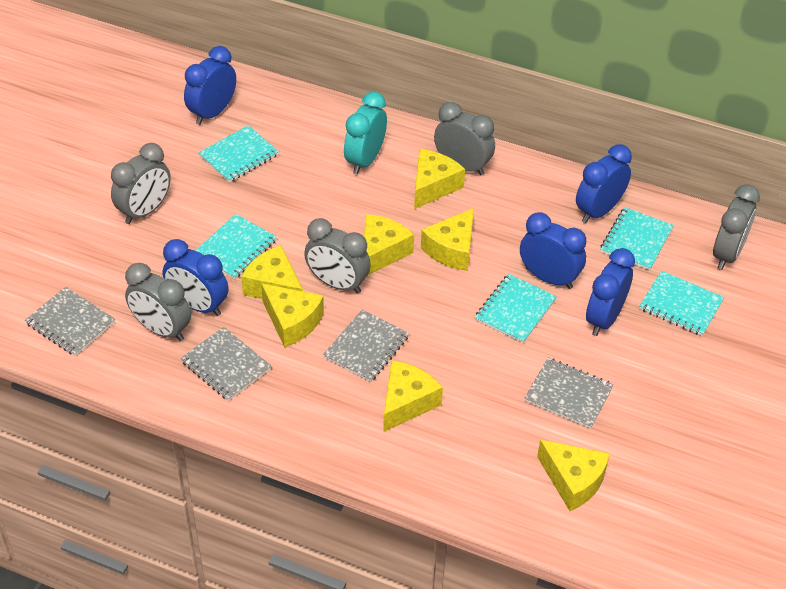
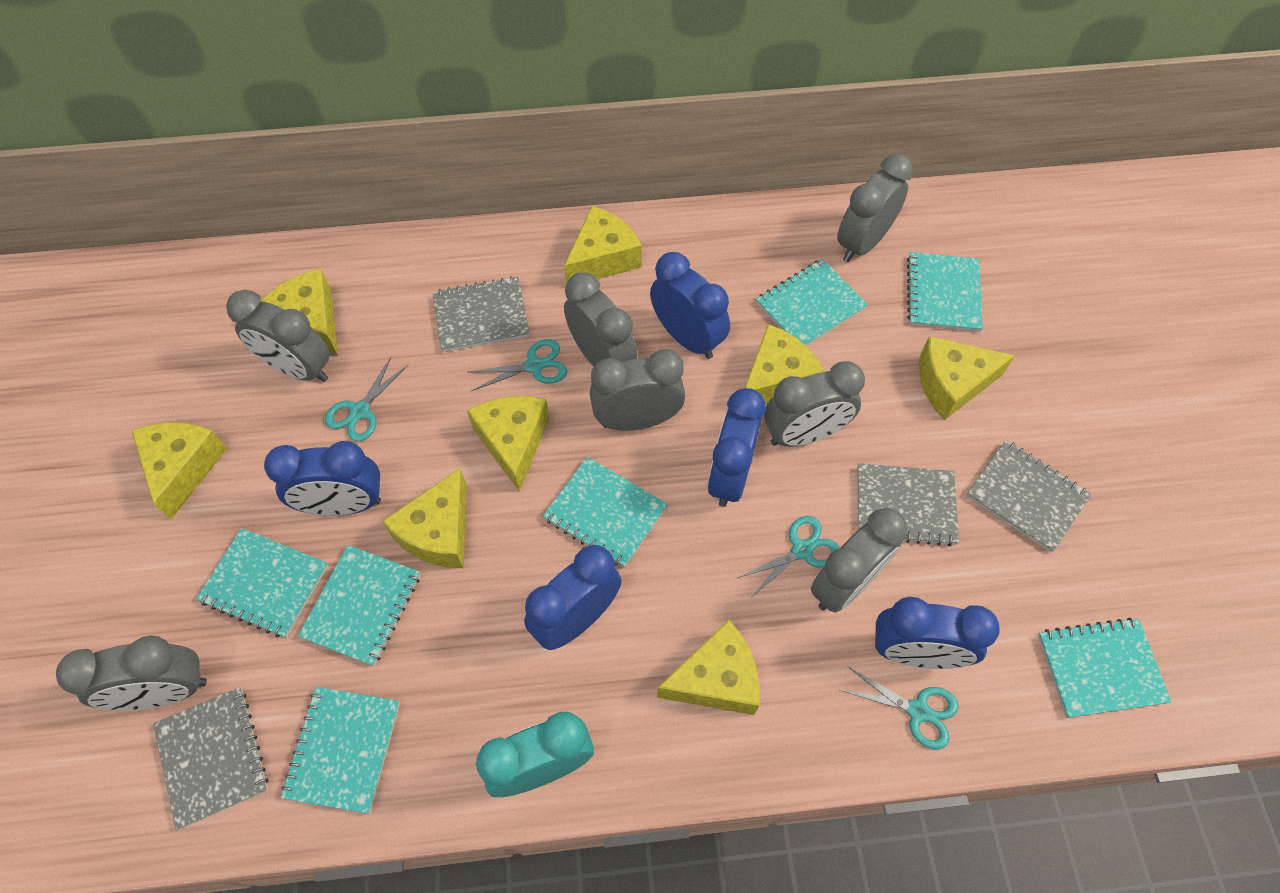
grey clock: 5 -> 7
turquoise notebook: 5 -> 7
turquoise scissors: 0 -> 4
yellow cheese: 7 -> 8

